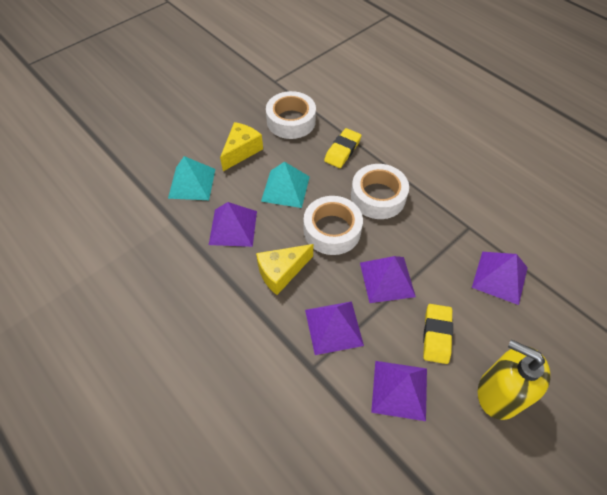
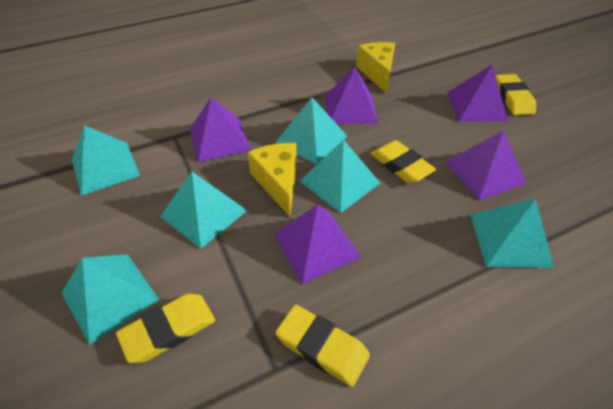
turquoise pyramid: 2 -> 6
white tape: 3 -> 0
yellow eraser: 2 -> 4
yellow soap dispenser: 1 -> 0

